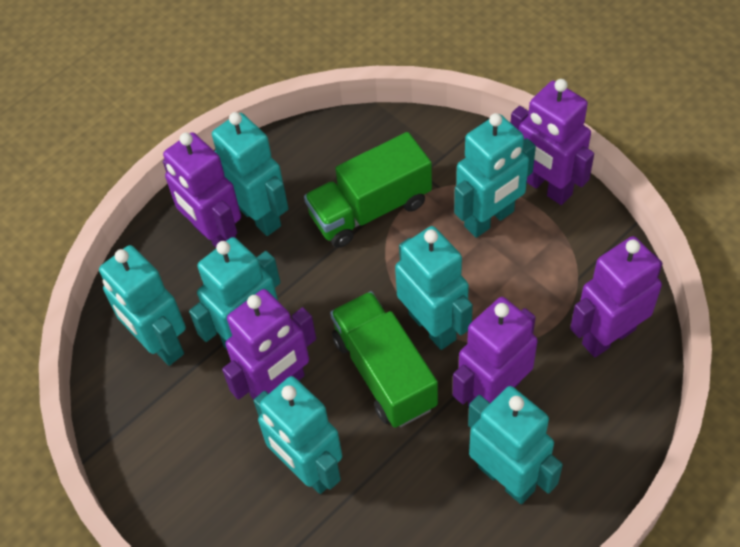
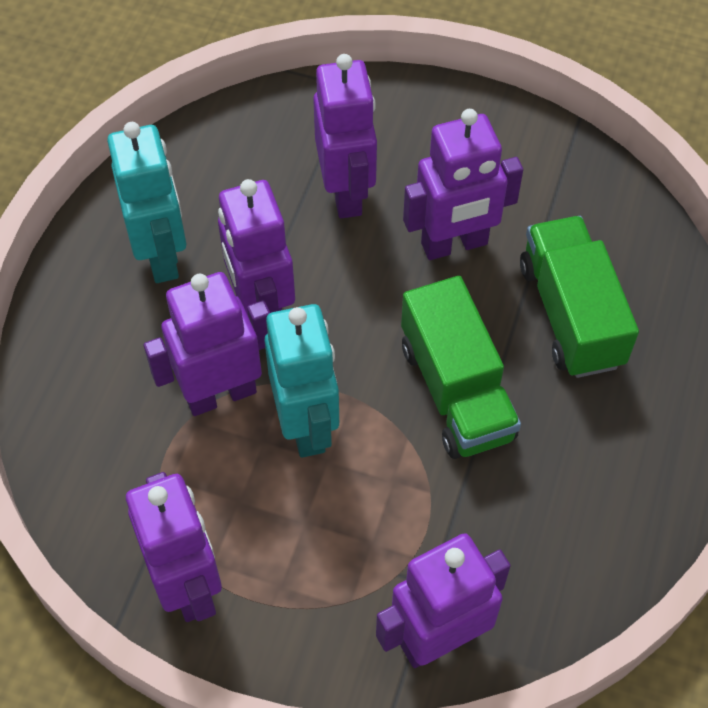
purple robot: 5 -> 6
turquoise robot: 7 -> 2

